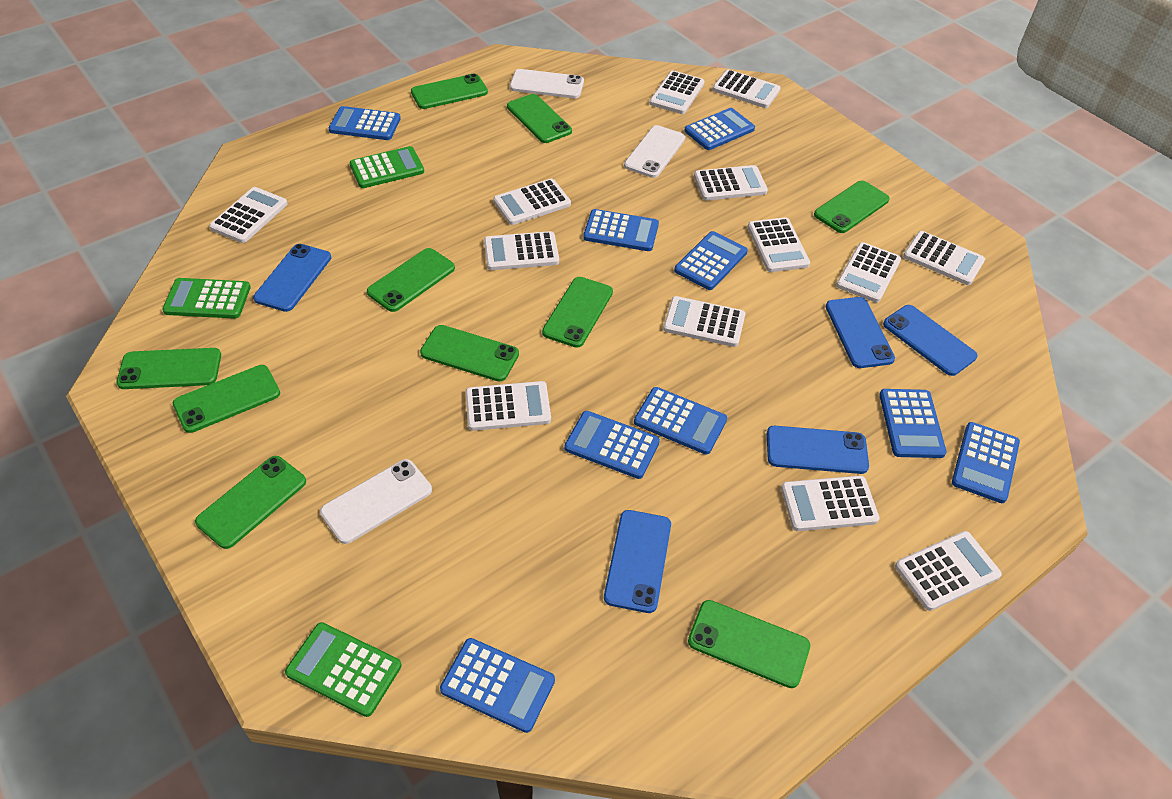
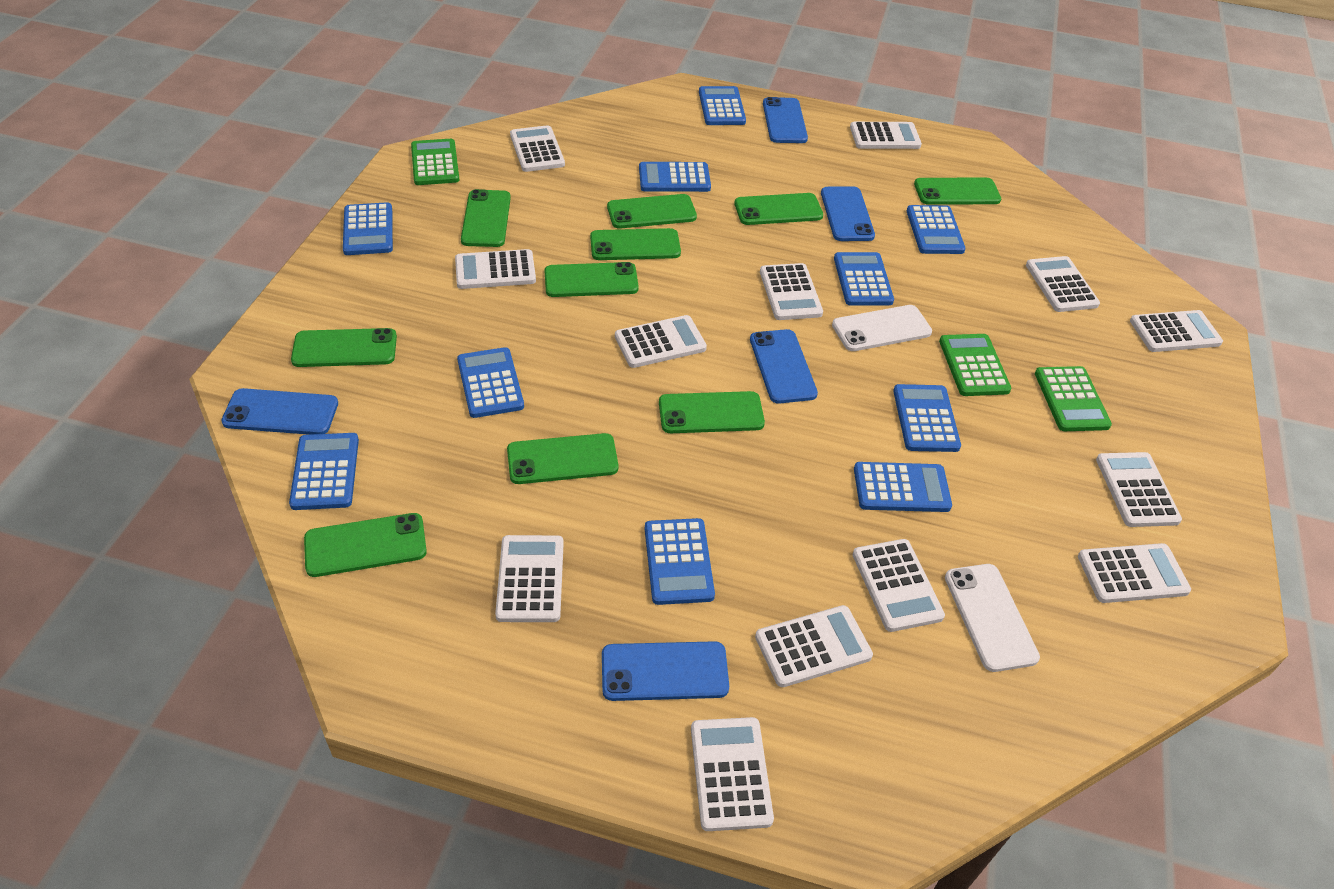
blue calculator: 9 -> 10
white phone: 3 -> 2

